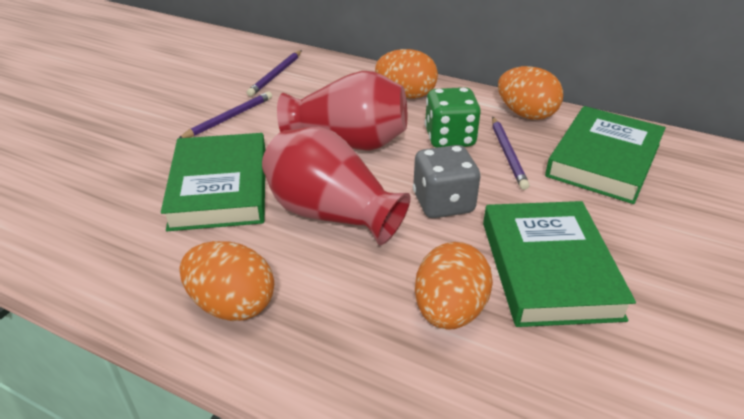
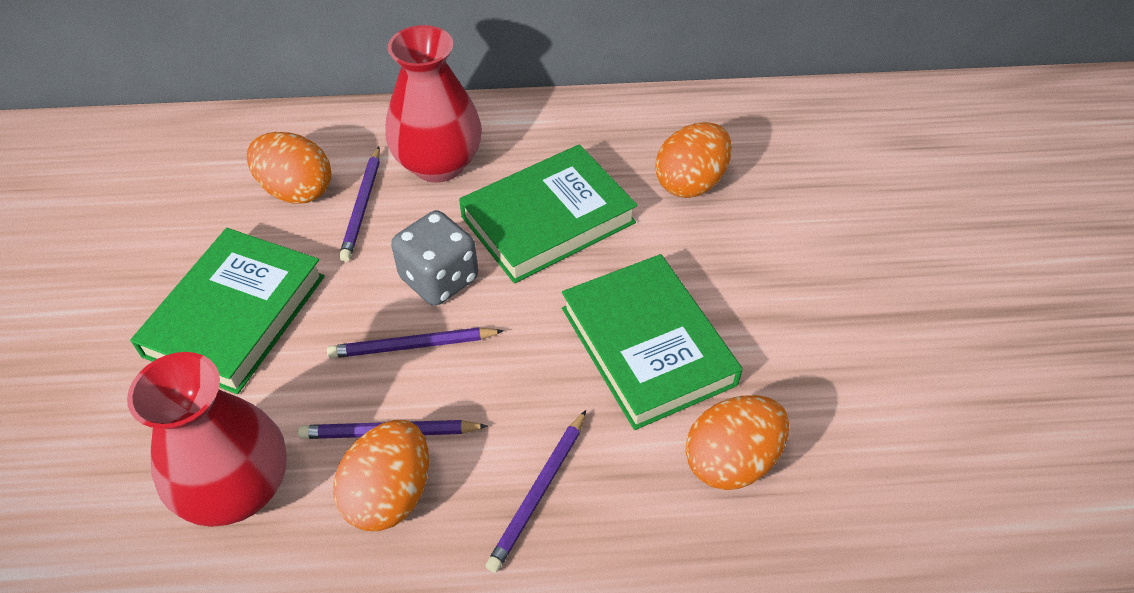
green dice: 1 -> 0
purple pencil: 3 -> 4

